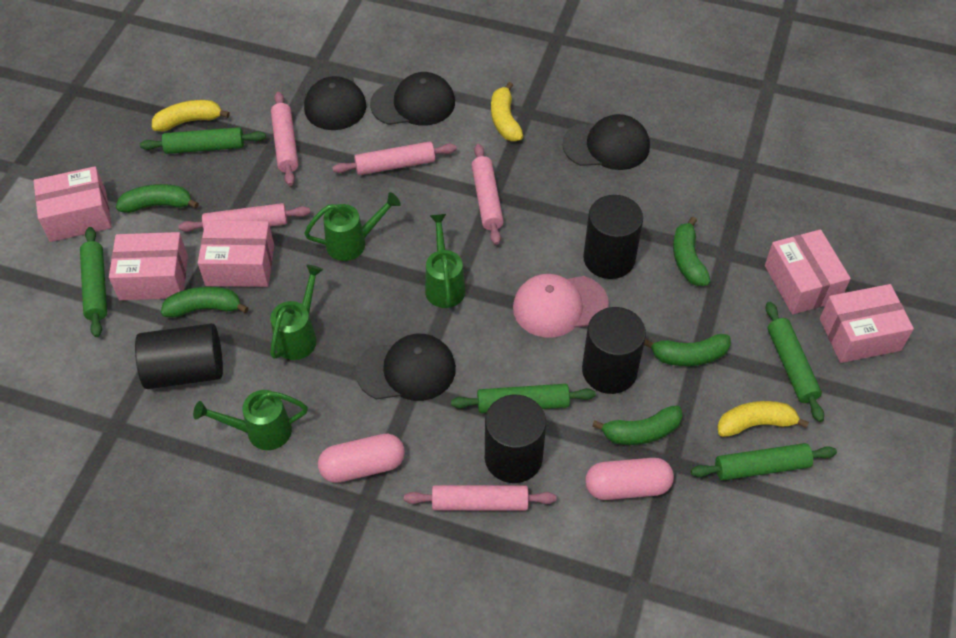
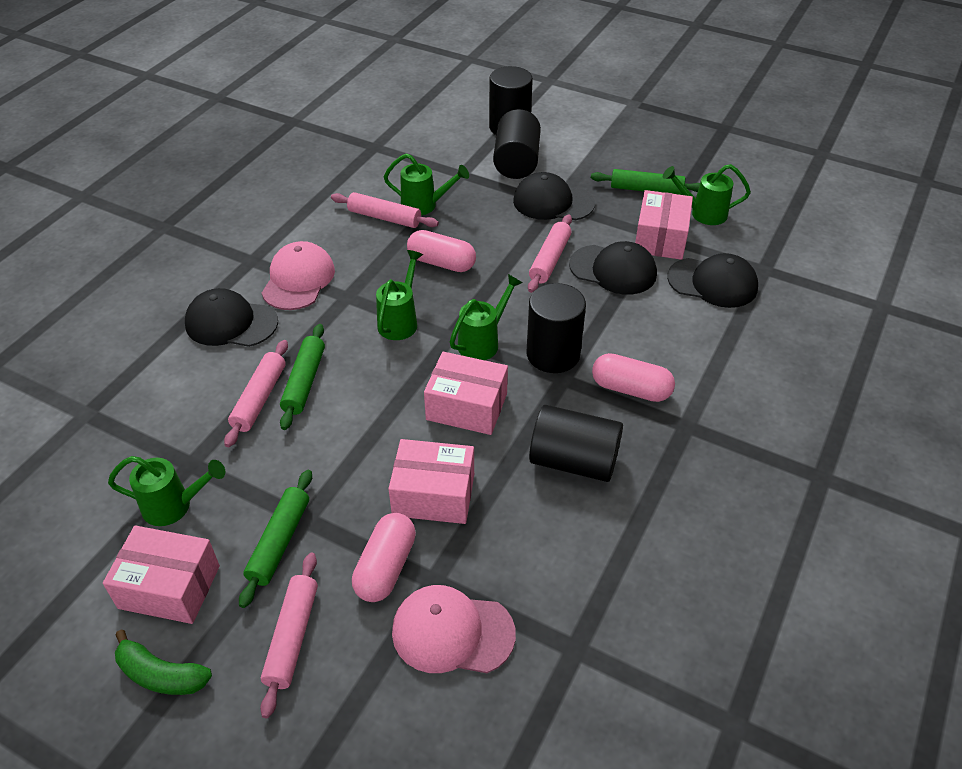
green banana: 5 -> 1
green rolling pin: 5 -> 3
green watering can: 4 -> 5
pink box: 5 -> 4
pink cap: 1 -> 2
pink capsule: 2 -> 3
pink rolling pin: 5 -> 4
yellow banana: 3 -> 0

